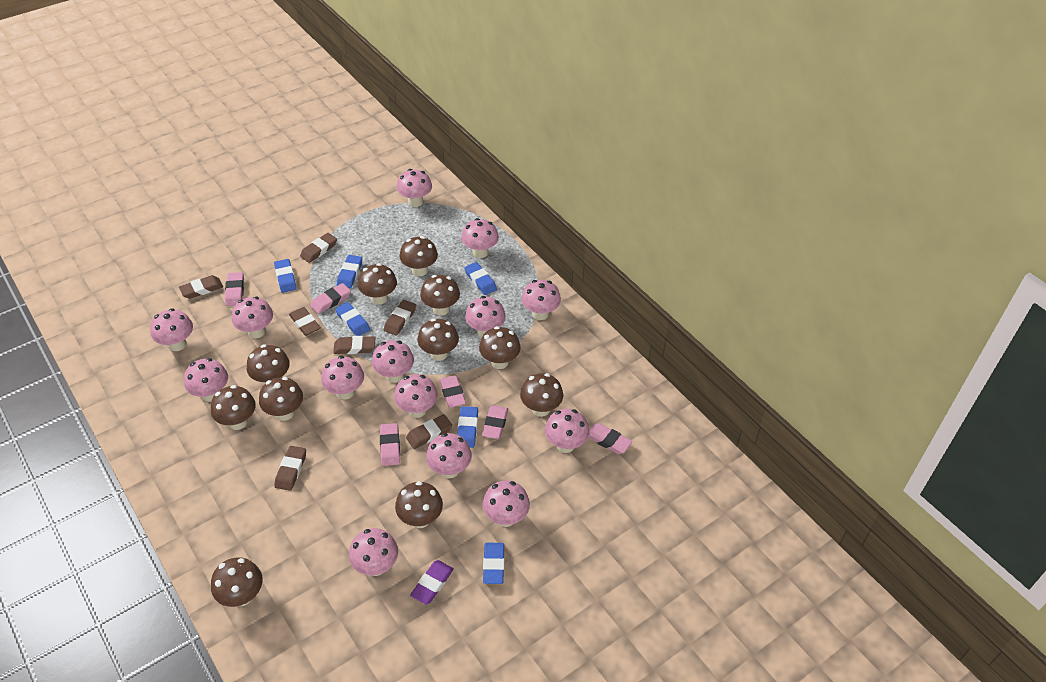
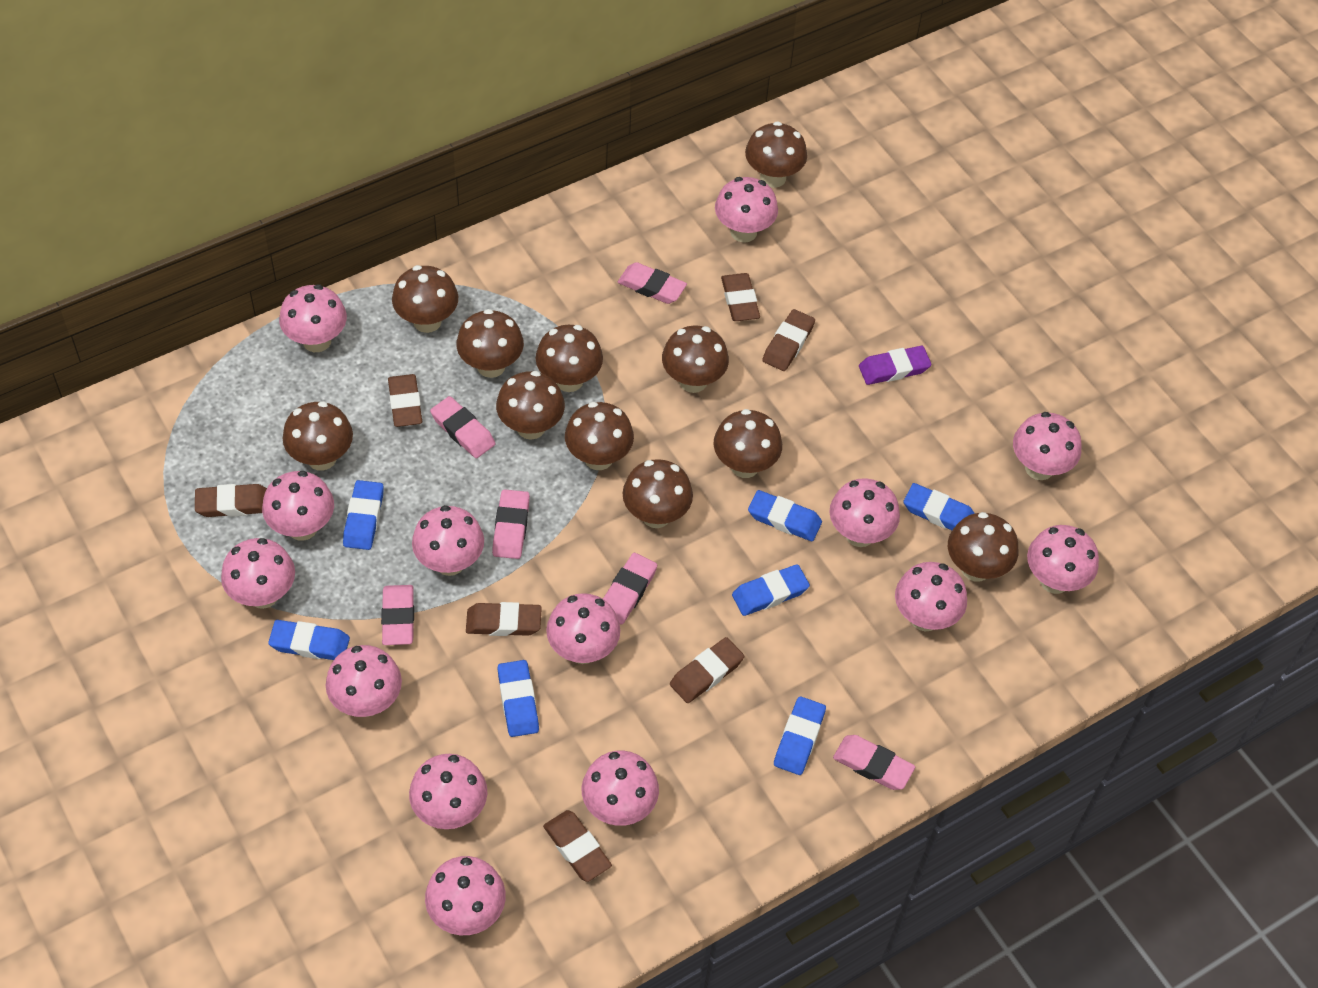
blue eraser: 6 -> 7

